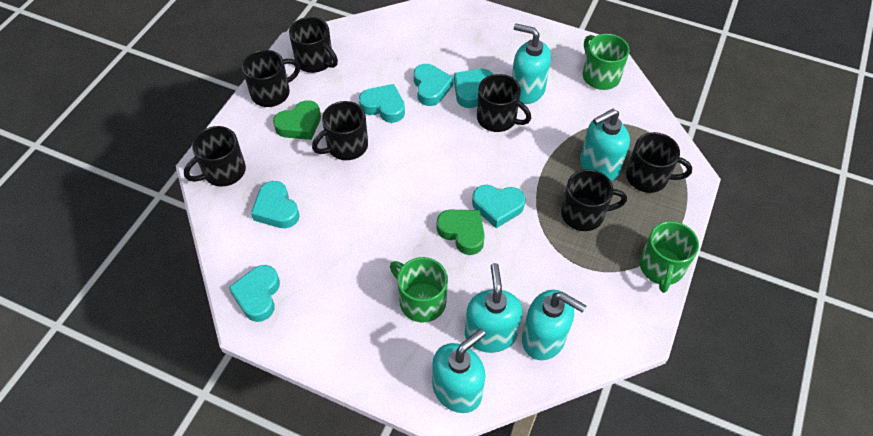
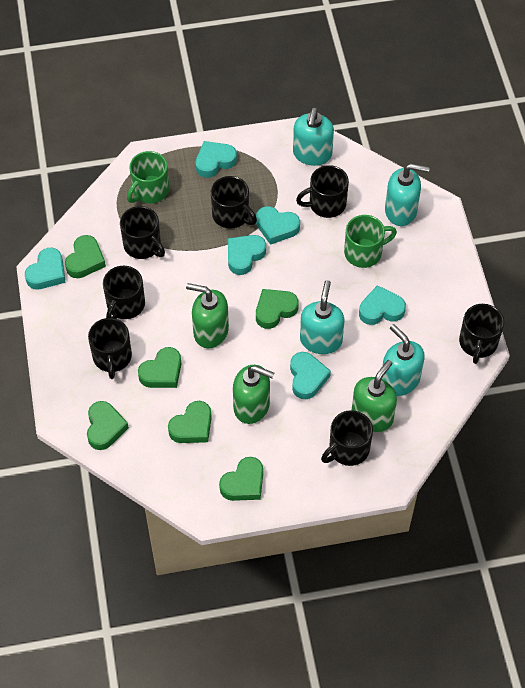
green heart: 2 -> 6
green mug: 3 -> 2
green soap dispenser: 0 -> 3
turquoise soap dispenser: 5 -> 4

